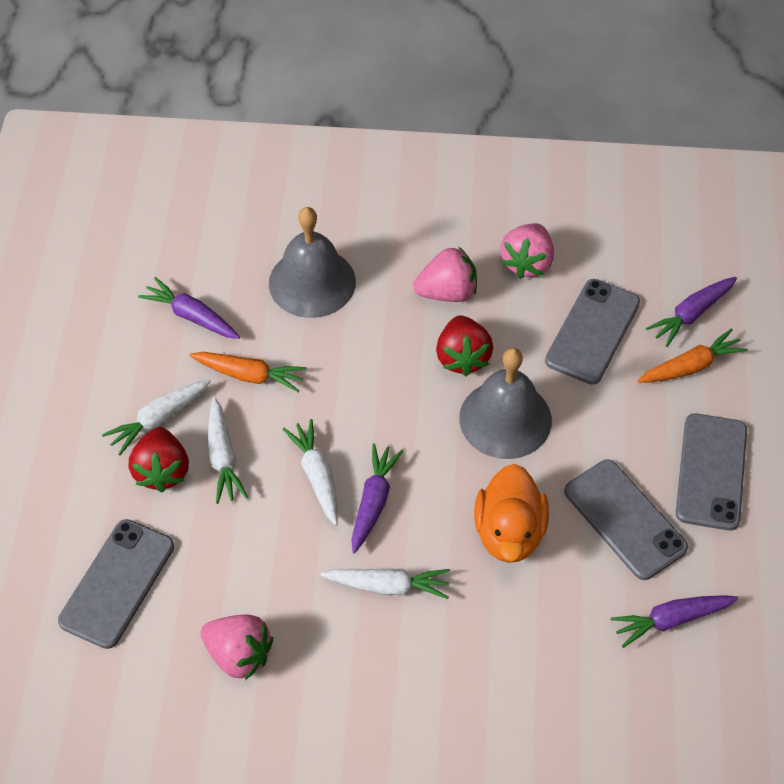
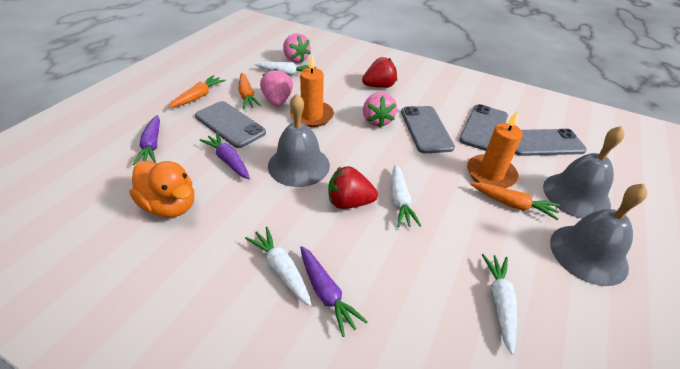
grey bell: 2 -> 3
orange candle: 0 -> 2
orange carrot: 2 -> 3
purple carrot: 4 -> 3

